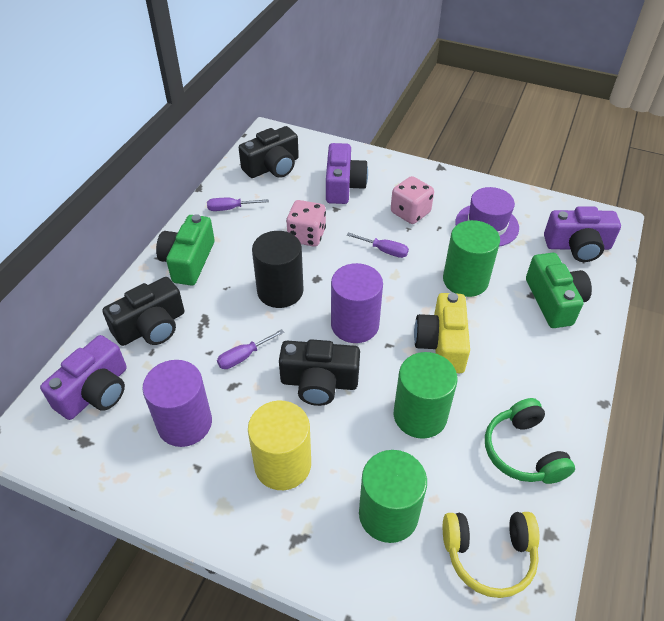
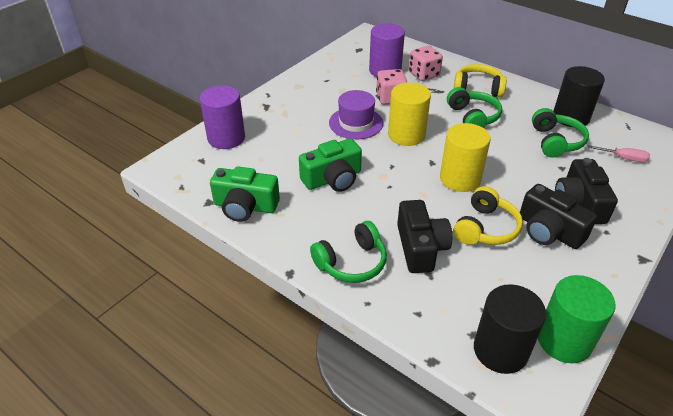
black cylinder: 1 -> 2
green cylinder: 3 -> 1
green headphones: 1 -> 3
pink screwdriver: 0 -> 1
purple camera: 3 -> 0
purple screwdriver: 3 -> 0
yellow camera: 1 -> 0
yellow cylinder: 1 -> 2
yellow headphones: 1 -> 2

